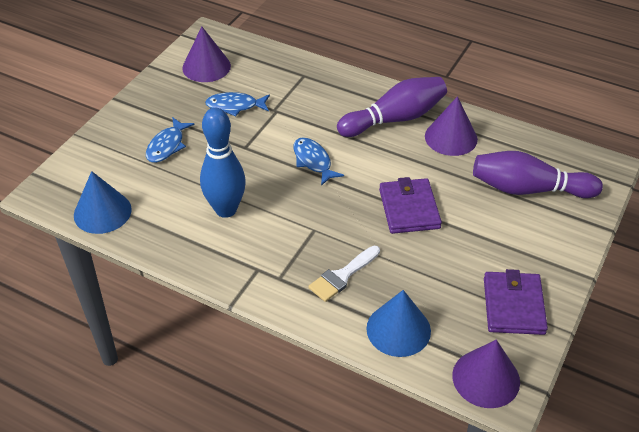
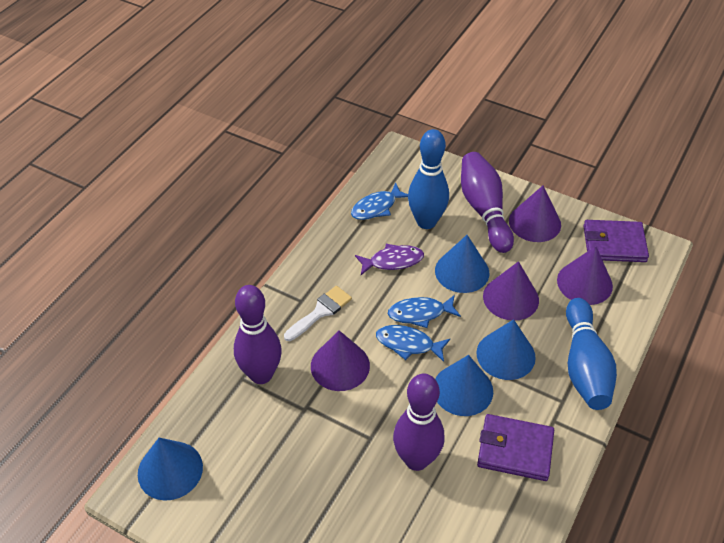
blue bowling pin: 1 -> 2
blue cone: 2 -> 4
purple bowling pin: 2 -> 3
purple cone: 3 -> 4
purple fish: 0 -> 1

